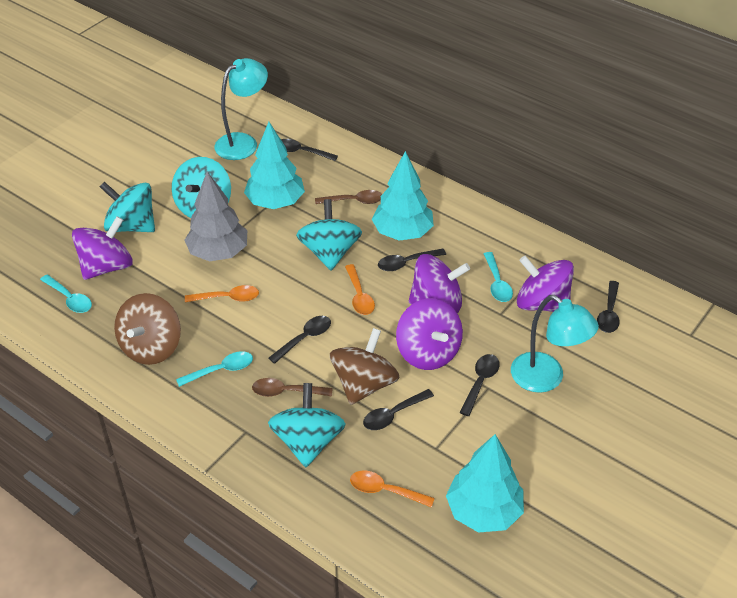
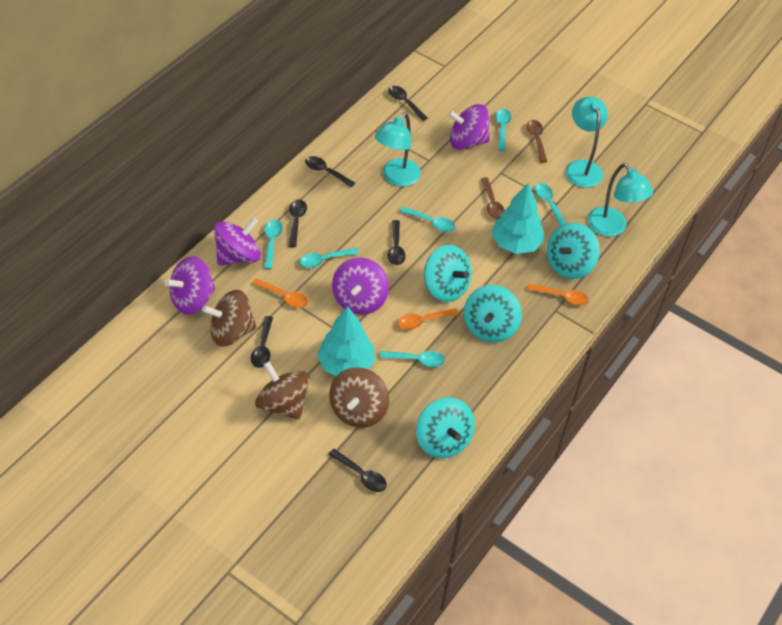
brown spinning top: 2 -> 3
grey tree: 1 -> 0
turquoise lamp: 2 -> 3
turquoise spoon: 3 -> 6
turquoise tree: 3 -> 2

